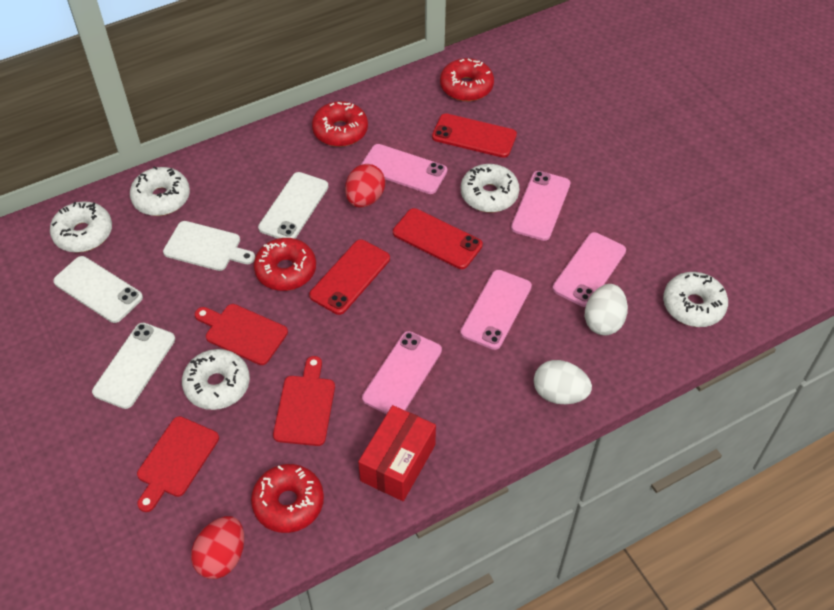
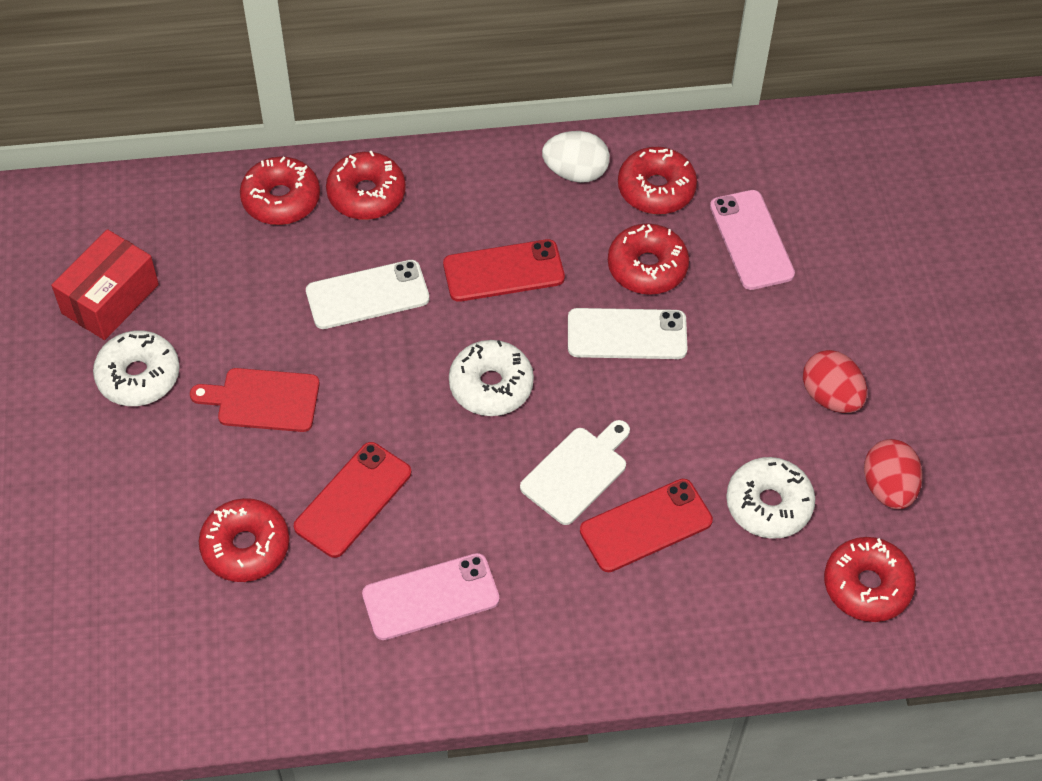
pink phone: 5 -> 2
red cutting board: 3 -> 1
red donut: 4 -> 6
white donut: 5 -> 3
white egg: 2 -> 1
white phone: 3 -> 2

